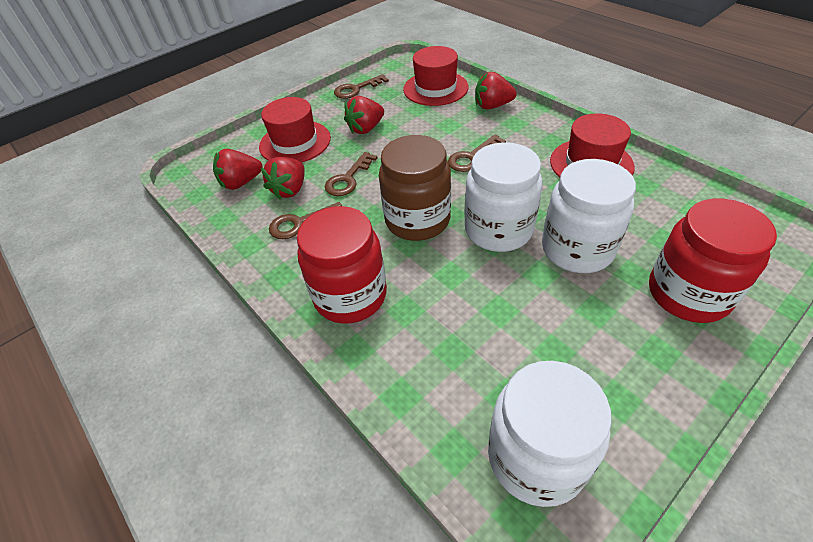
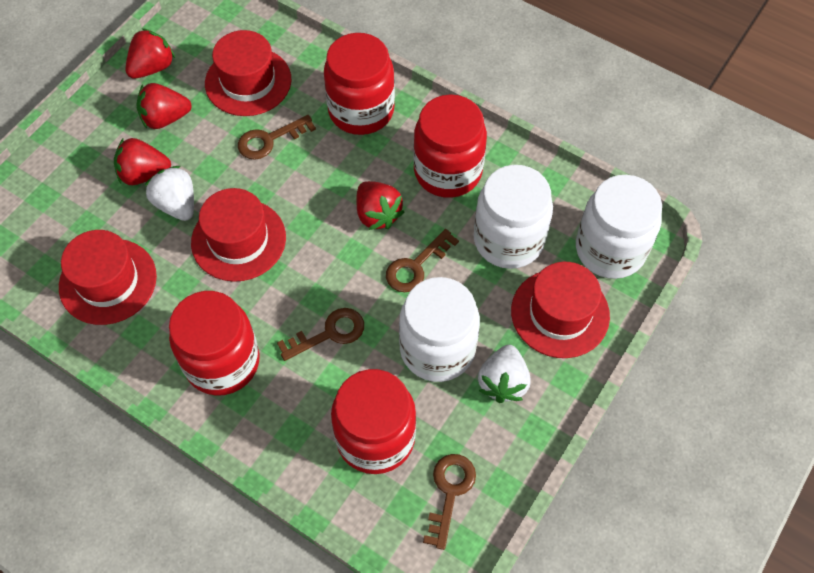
brown jar: 1 -> 0
red hat: 3 -> 4
red jar: 2 -> 4
white strawberry: 0 -> 2

